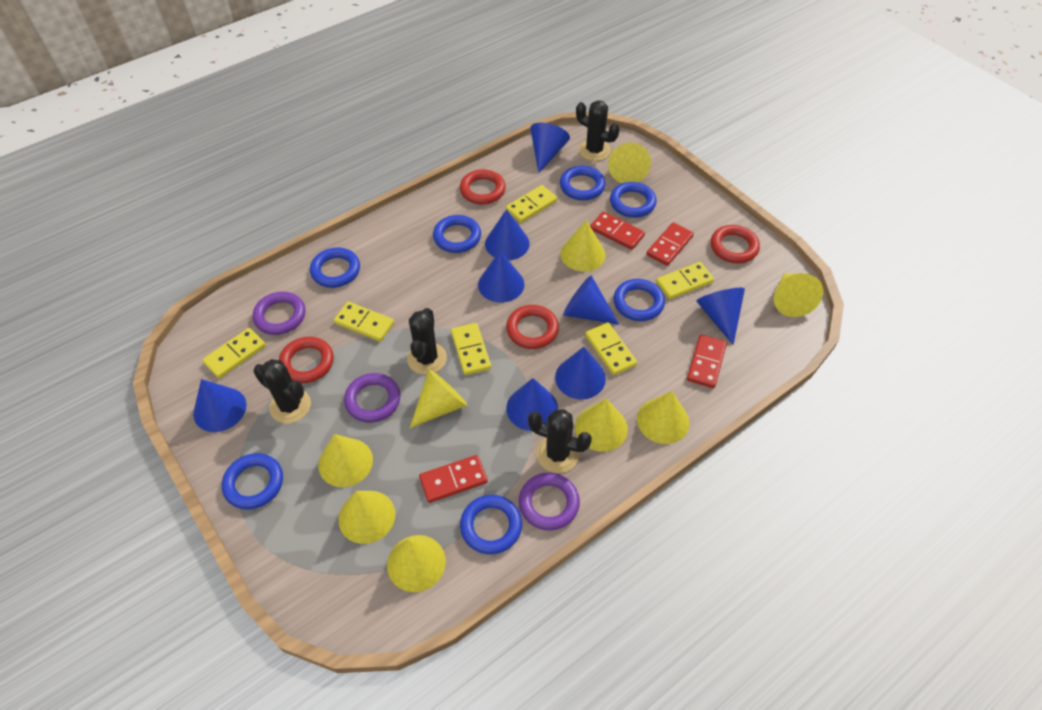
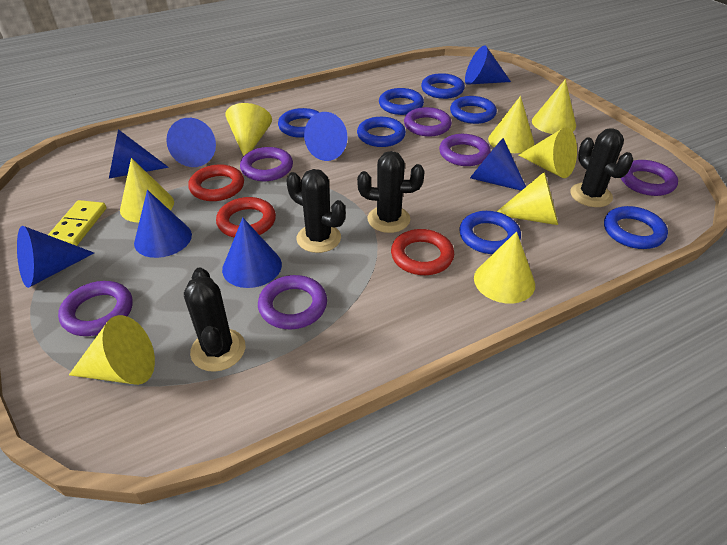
purple ring: 3 -> 6
red domino: 4 -> 0
red ring: 4 -> 3
yellow cone: 9 -> 8
yellow domino: 6 -> 1

